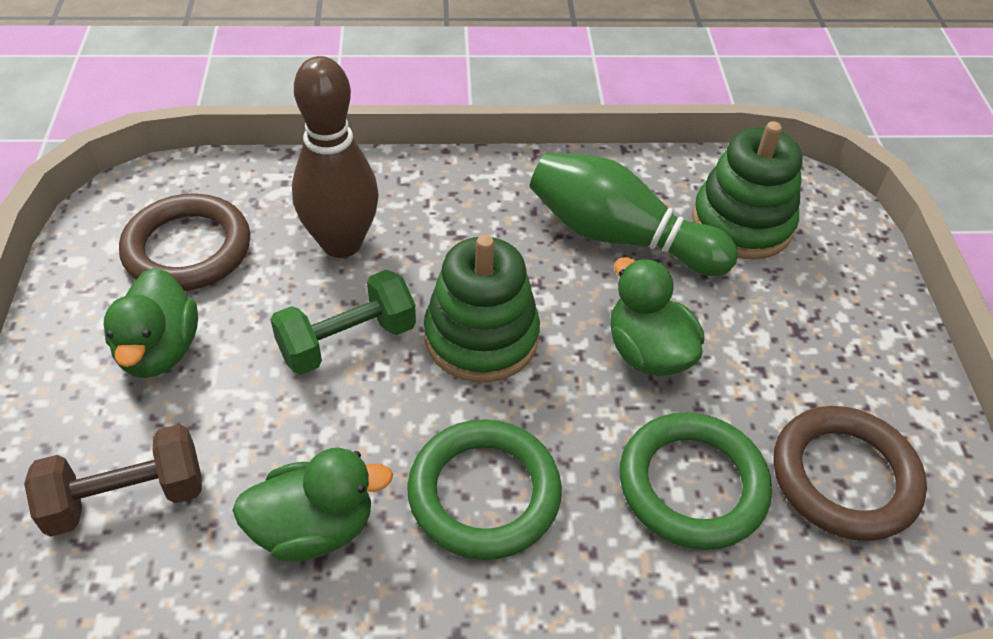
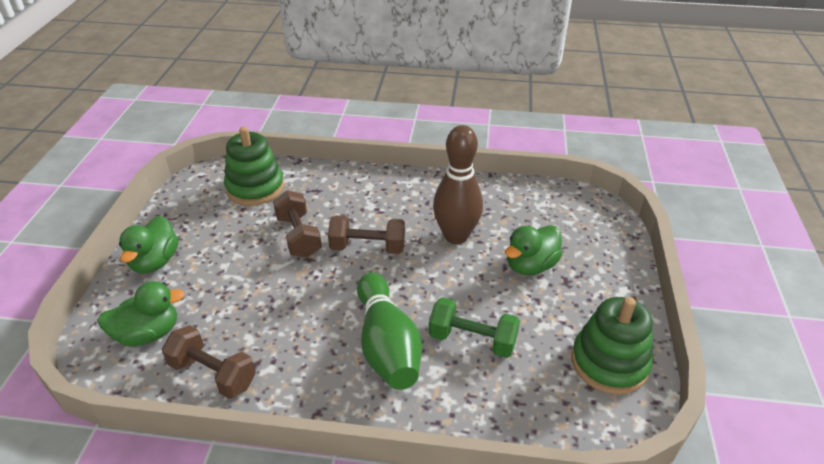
brown dumbbell: 1 -> 3
brown ring: 2 -> 0
green ring: 2 -> 0

